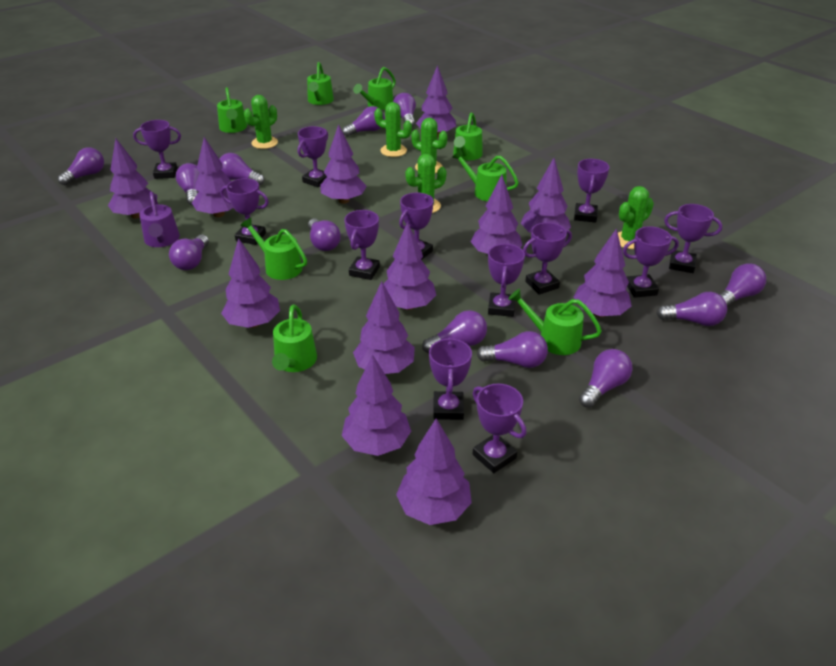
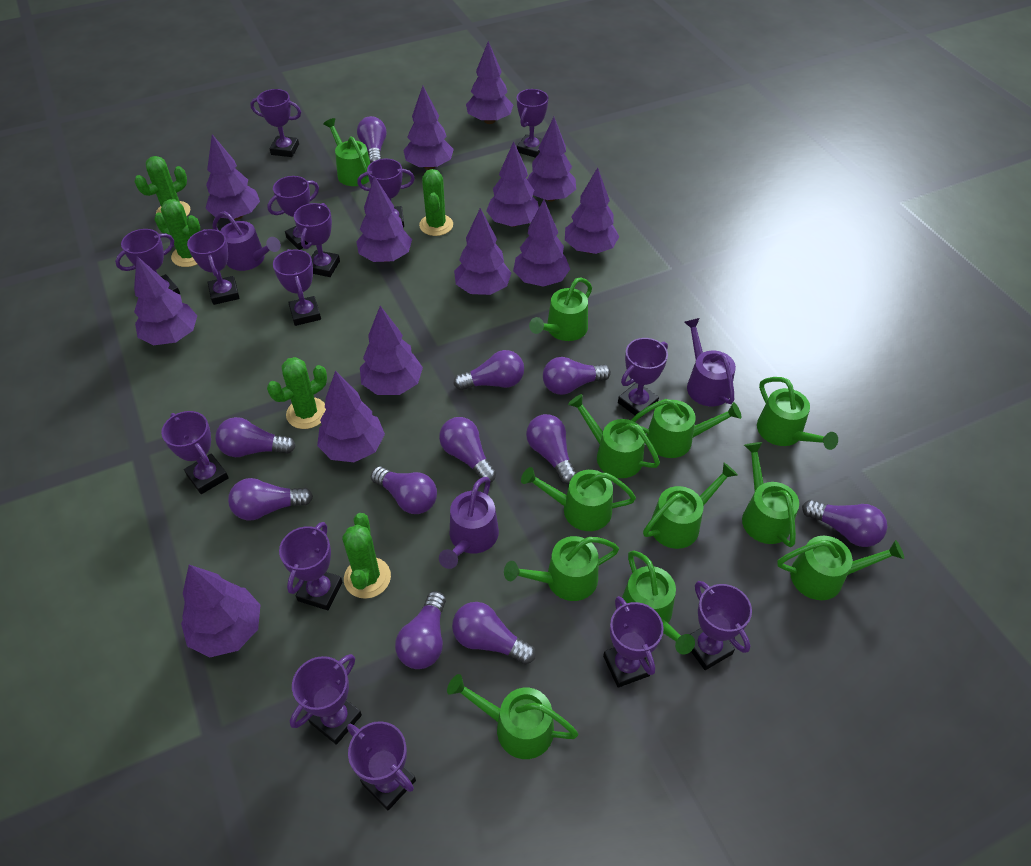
green watering can: 8 -> 12
purple light bulb: 12 -> 11
purple tree: 12 -> 13
purple trophy: 12 -> 15
purple watering can: 1 -> 3

